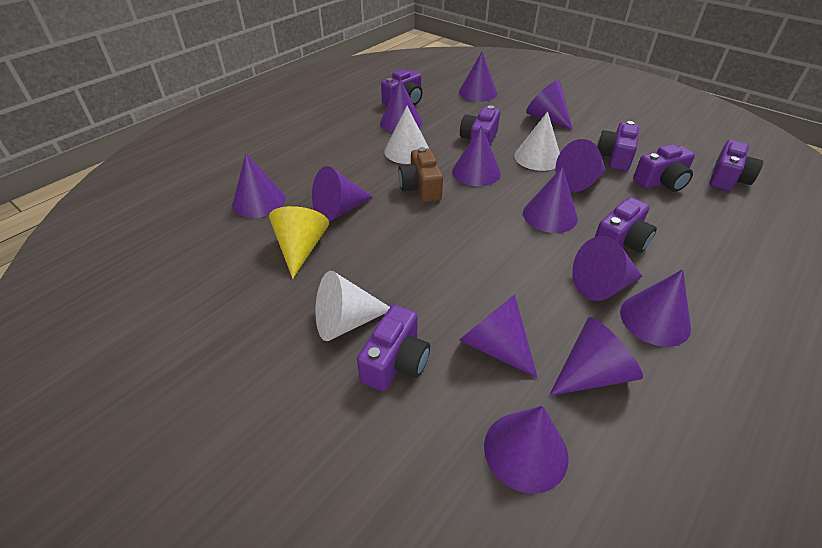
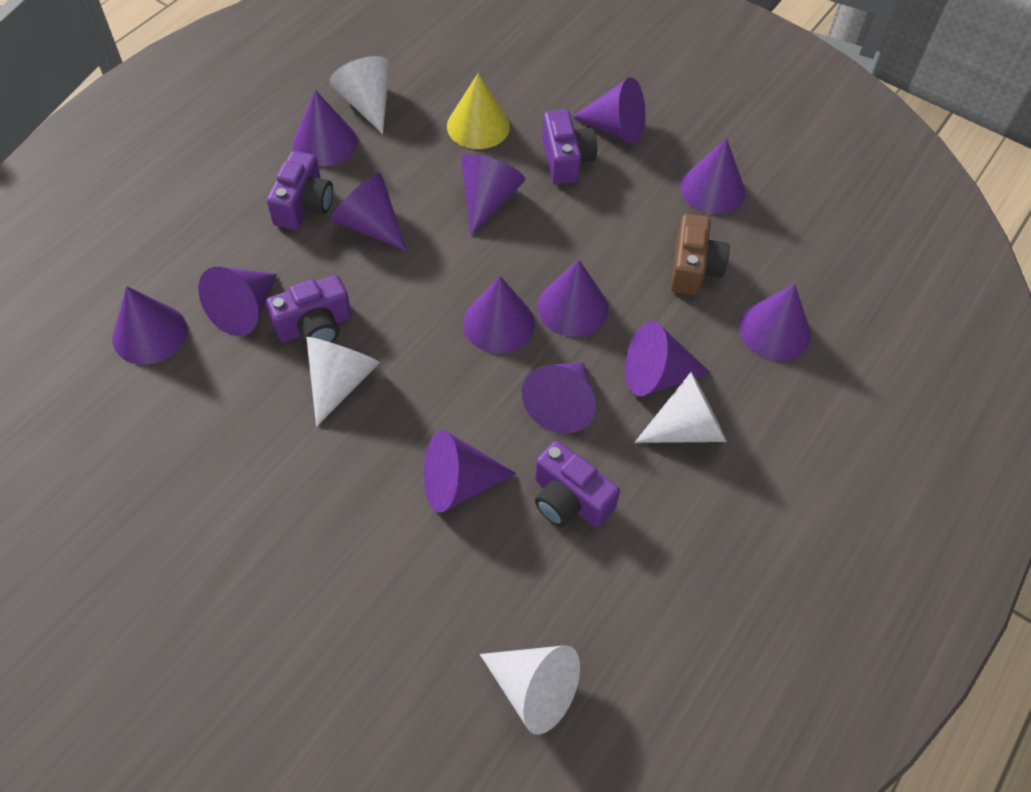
purple camera: 7 -> 4
white cone: 3 -> 4

